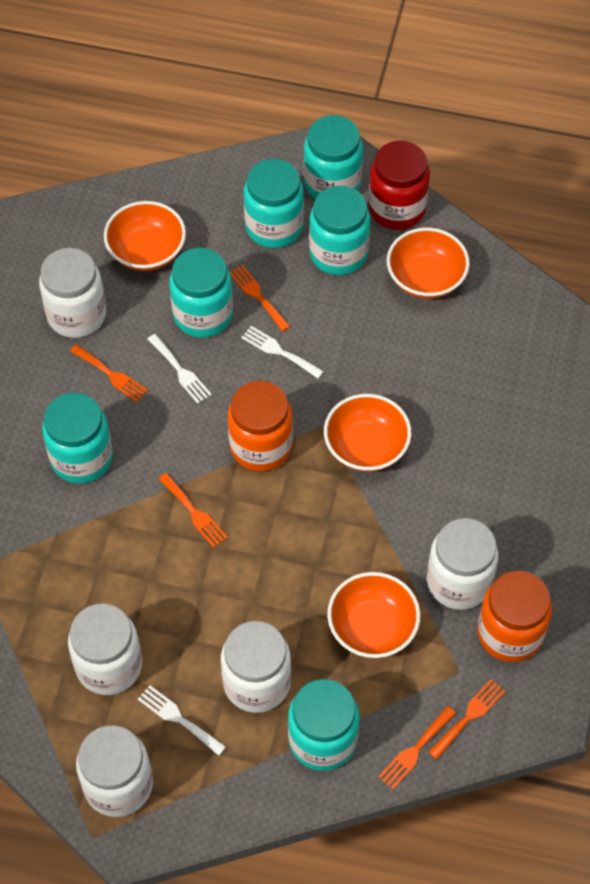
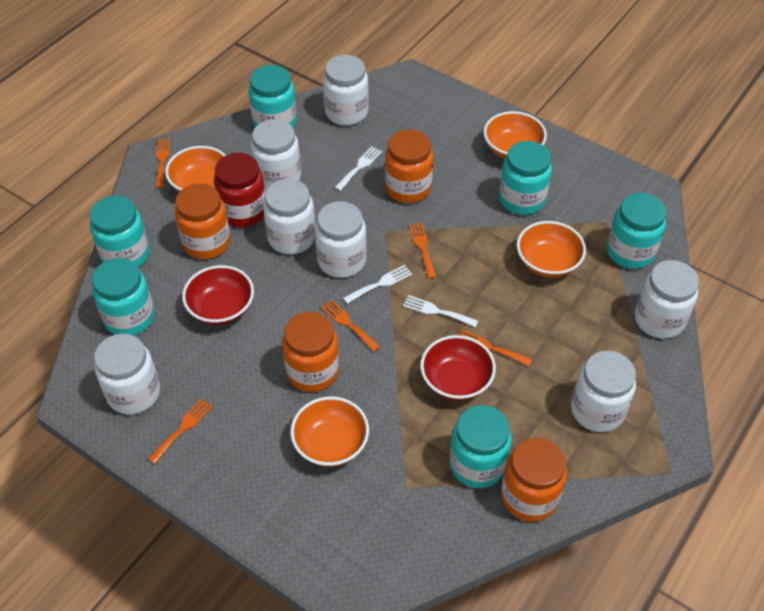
orange jar: 2 -> 4
red bowl: 0 -> 2
white jar: 5 -> 7

